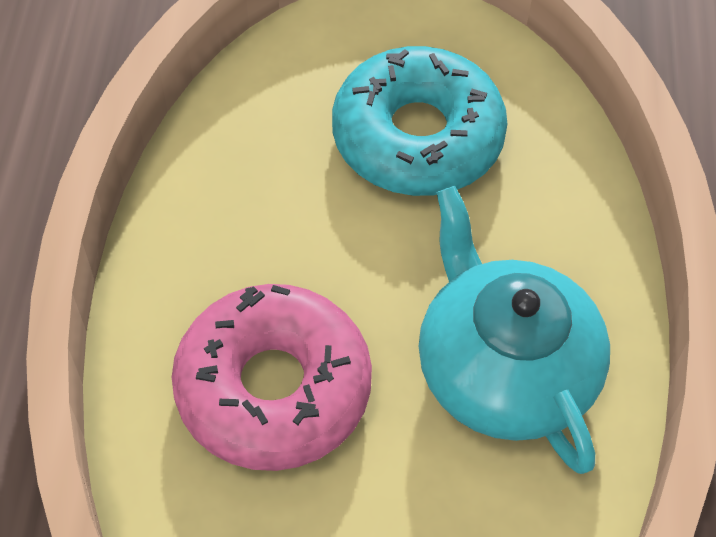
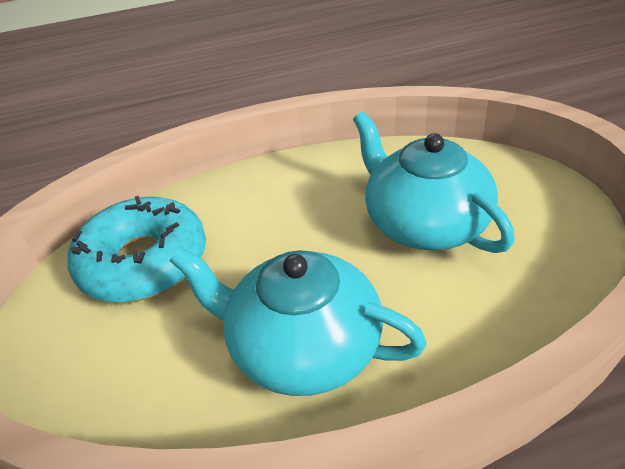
pink donut: 1 -> 0
turquoise teapot: 1 -> 2

